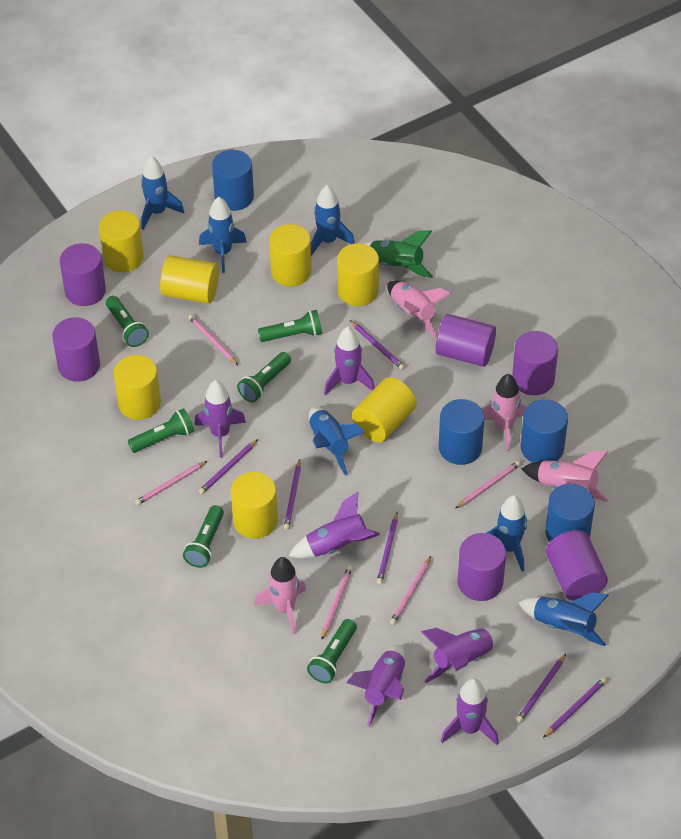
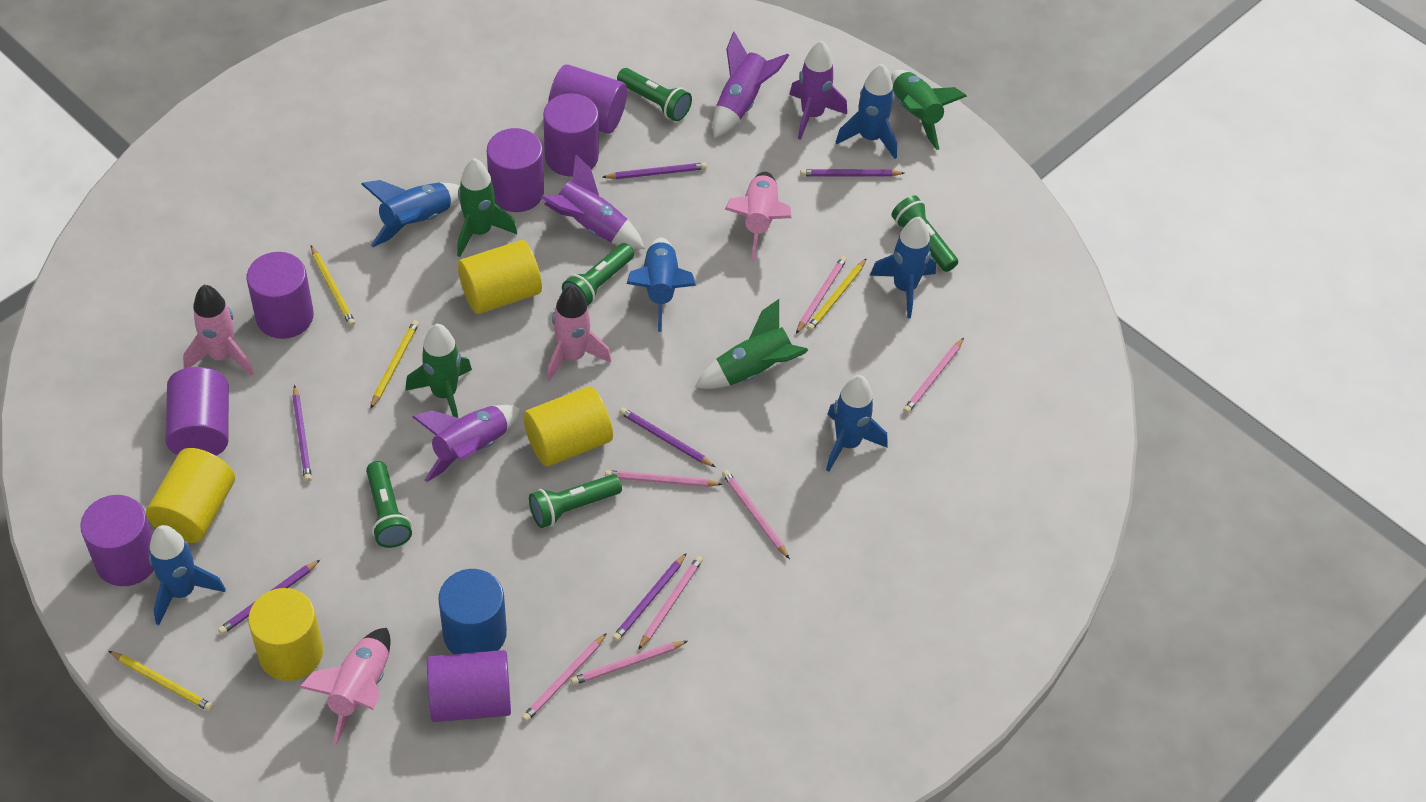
blue cylinder: 4 -> 1
green flashlight: 6 -> 5
green rocket: 1 -> 4
pink pencil: 5 -> 7
purple cylinder: 6 -> 7
purple rocket: 6 -> 4
yellow cylinder: 7 -> 4
yellow pencil: 0 -> 4

